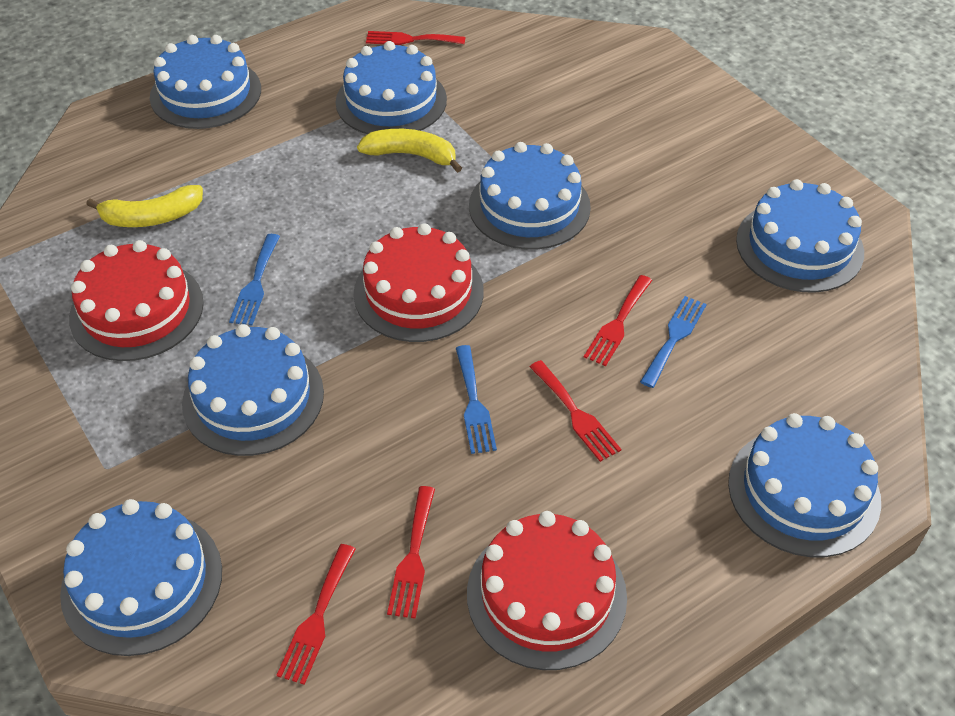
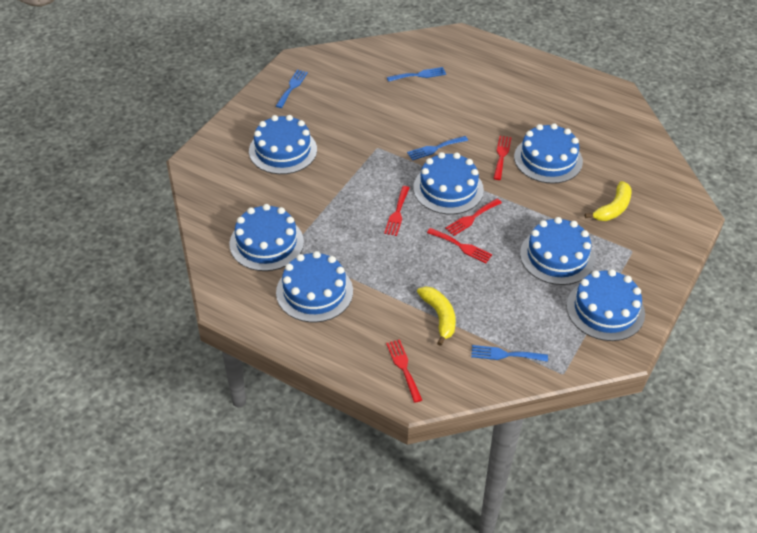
blue fork: 3 -> 4
red cake: 3 -> 0

